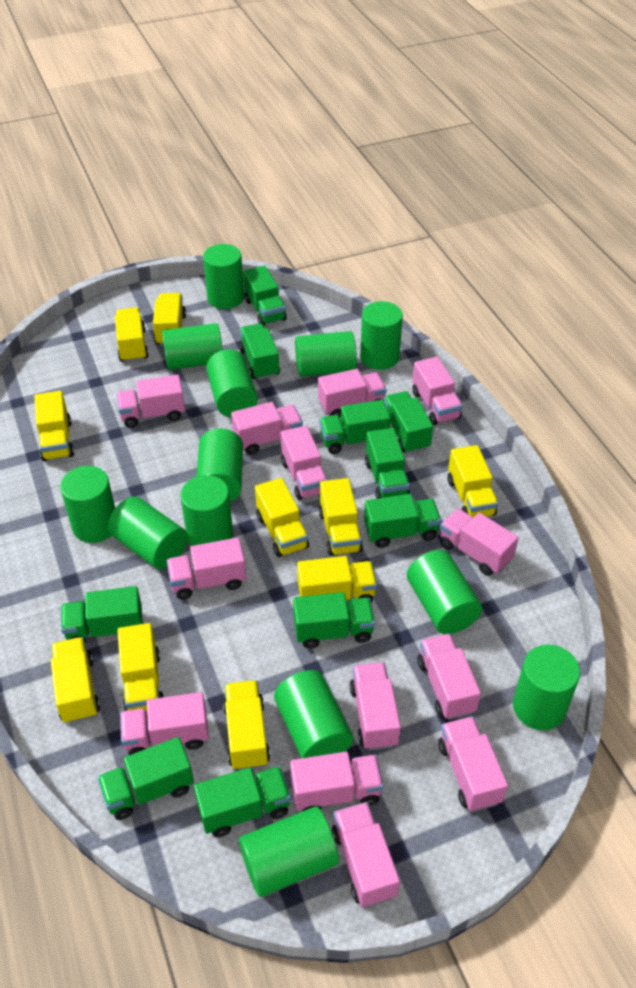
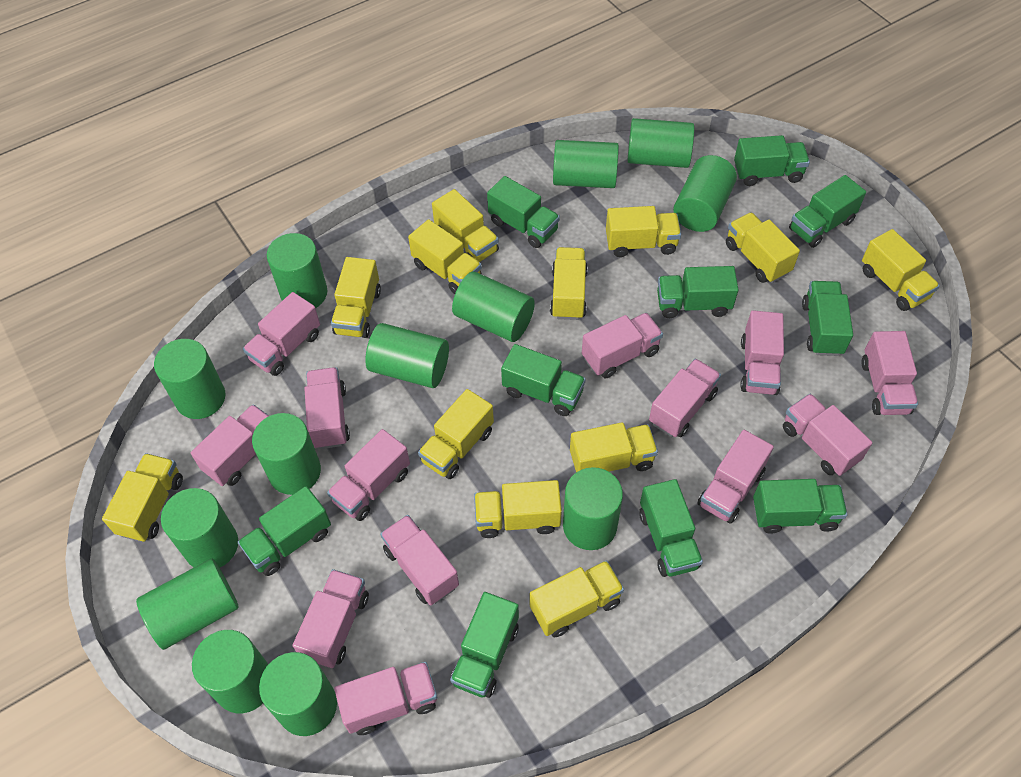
yellow truck: 10 -> 12

